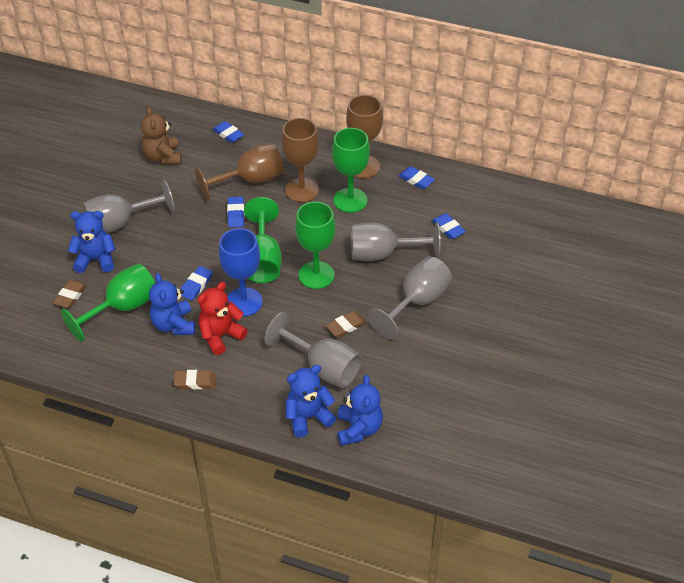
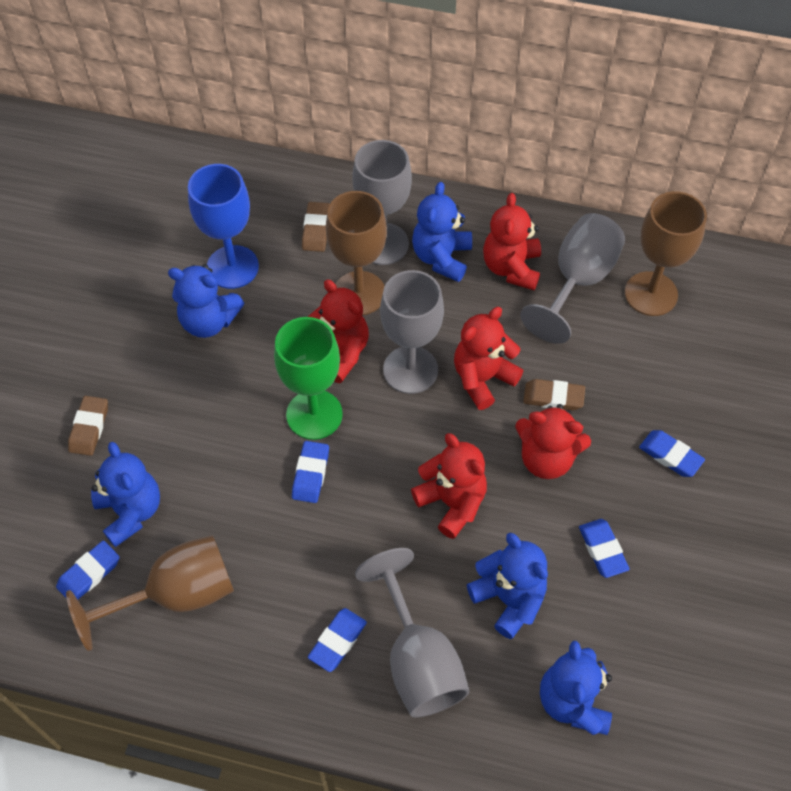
blue teddy bear: 4 -> 5
brown teddy bear: 1 -> 0
green goblet: 4 -> 1
red teddy bear: 1 -> 5

